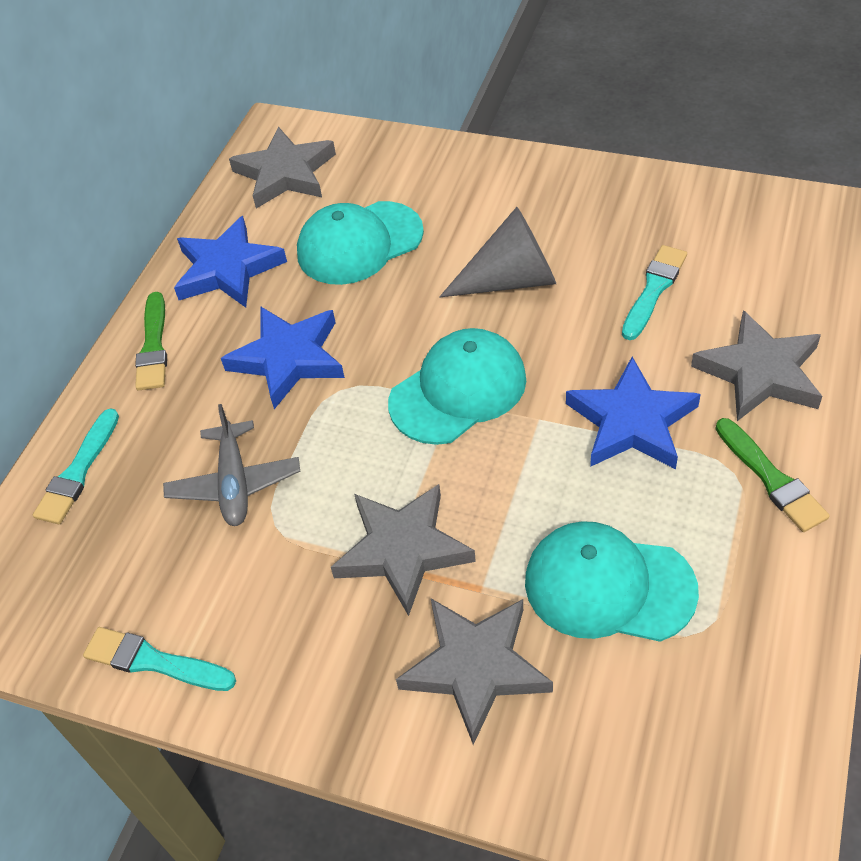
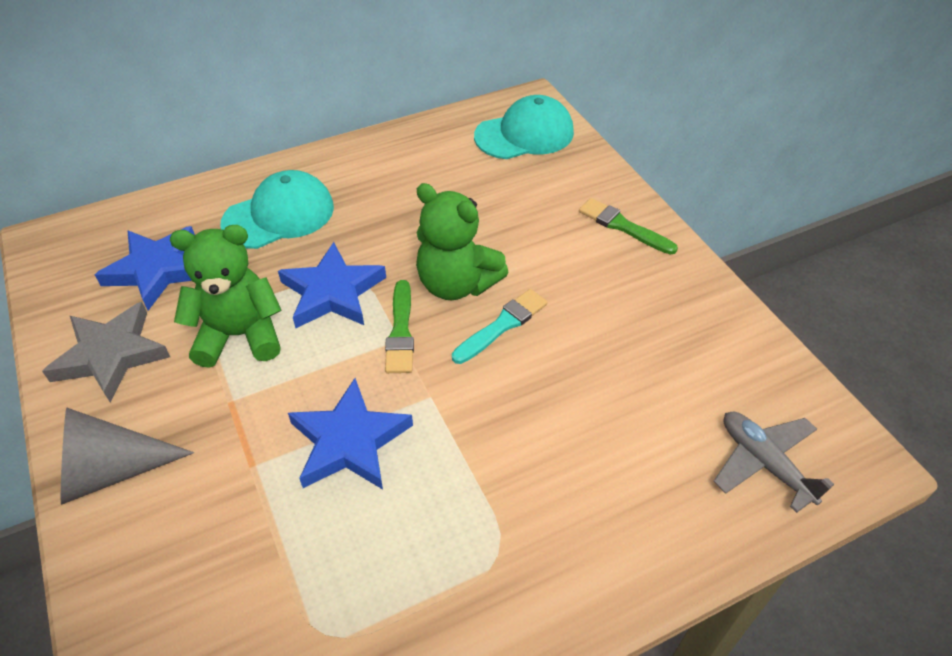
green teddy bear: 0 -> 2
grey star: 4 -> 1
turquoise brush: 3 -> 1
turquoise cap: 3 -> 2

